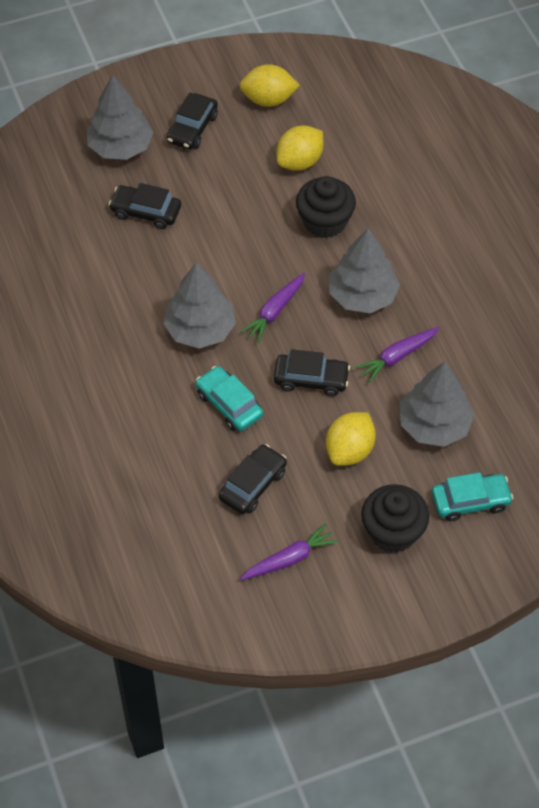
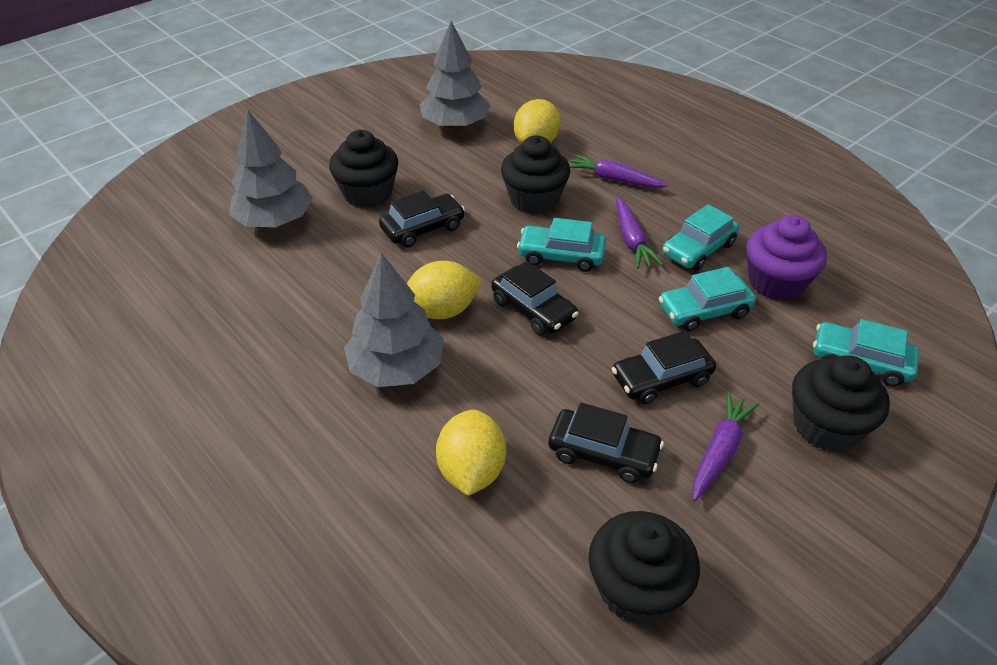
black cupcake: 2 -> 4
grey tree: 4 -> 3
purple cupcake: 0 -> 1
turquoise car: 2 -> 4

